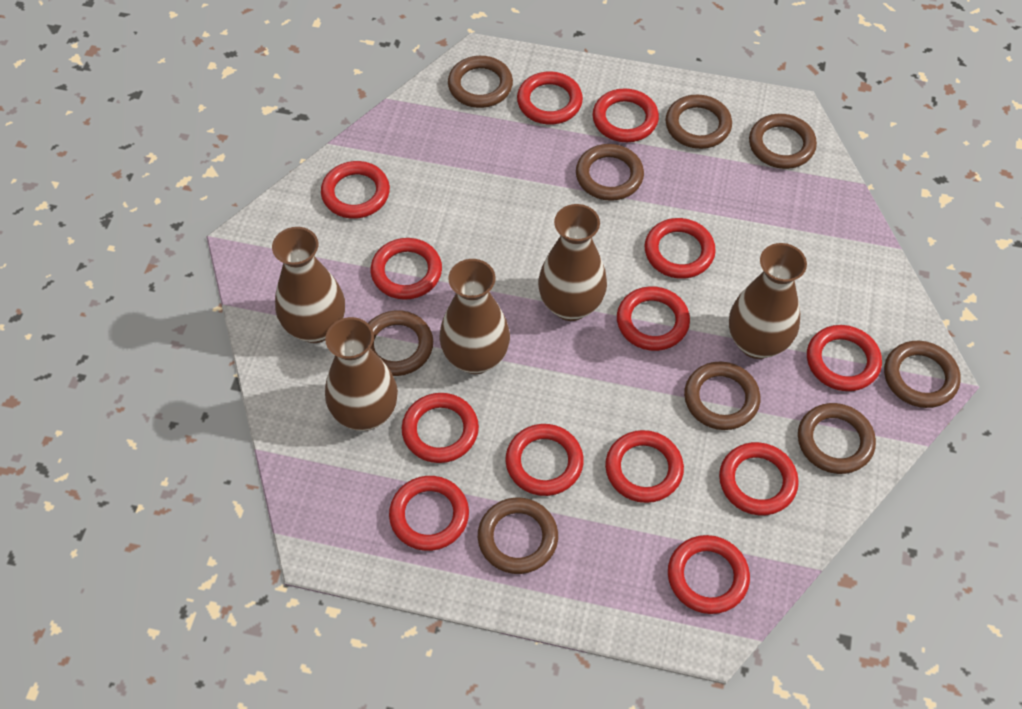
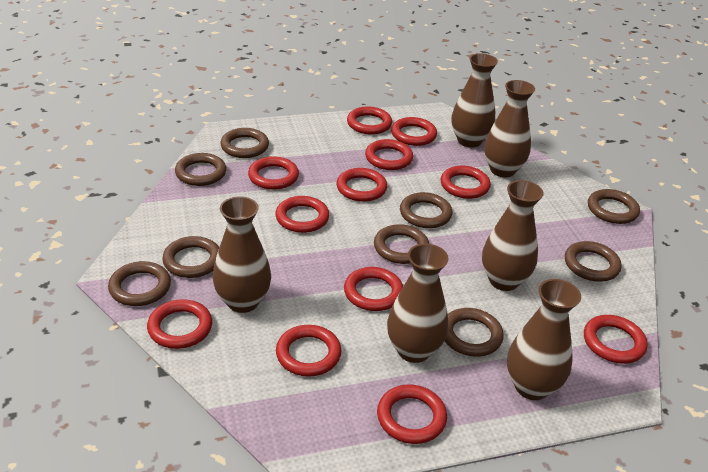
brown vase: 5 -> 6
red ring: 13 -> 12

